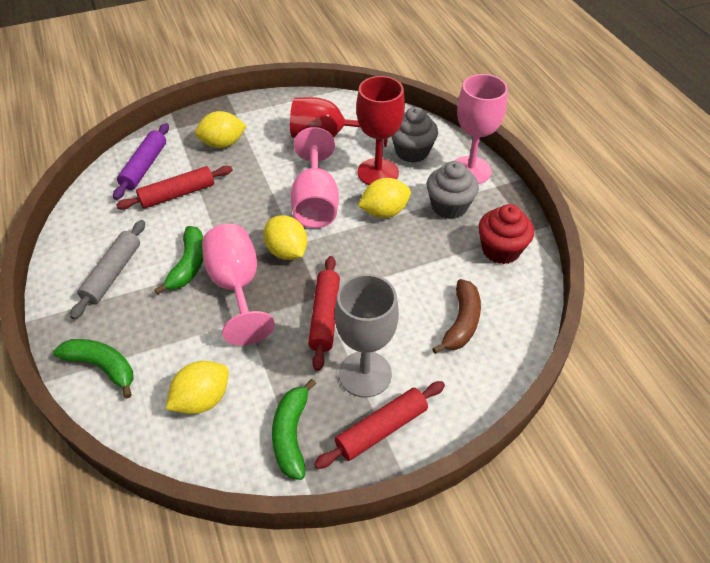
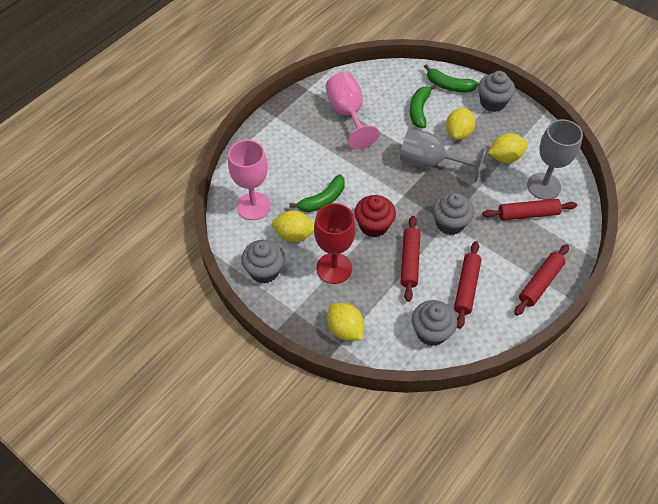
brown banana: 1 -> 0
grey cupcake: 2 -> 4
grey goblet: 1 -> 2
grey rolling pin: 1 -> 0
pink goblet: 3 -> 2
purple rolling pin: 1 -> 0
red goblet: 2 -> 1
red rolling pin: 3 -> 4

